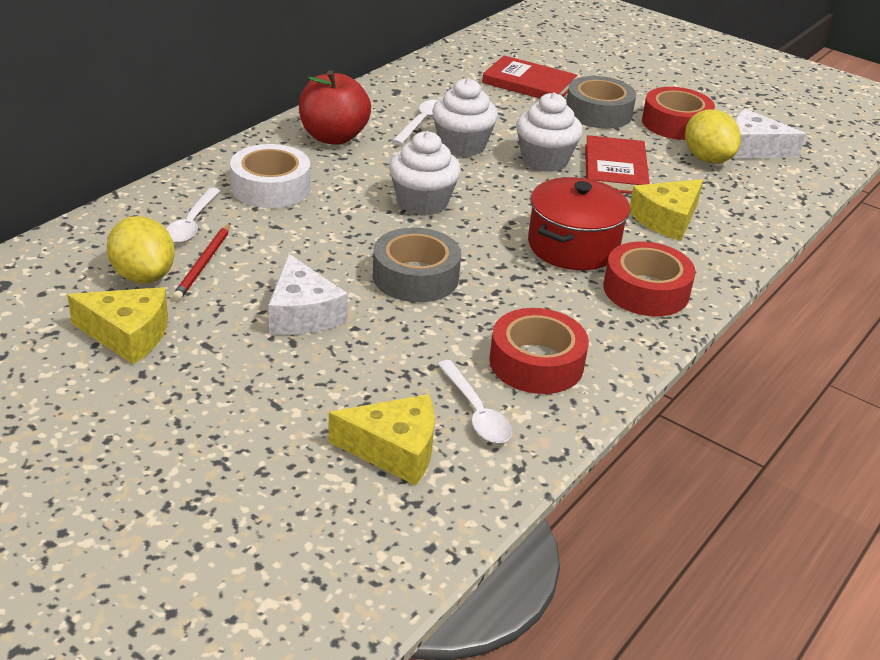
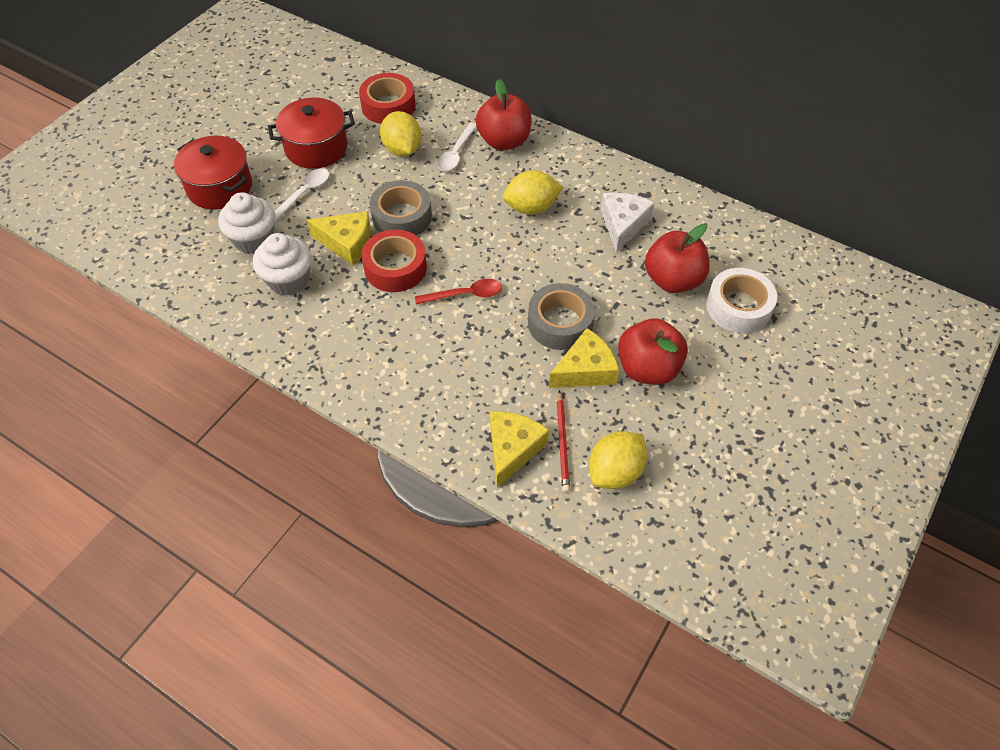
red apple: 1 -> 3
red book: 2 -> 0
red pot: 1 -> 2
red spoon: 0 -> 1
red tape: 3 -> 2
white cheese: 2 -> 1
white cupcake: 3 -> 2
white spoon: 3 -> 2
yellow lemon: 2 -> 3

